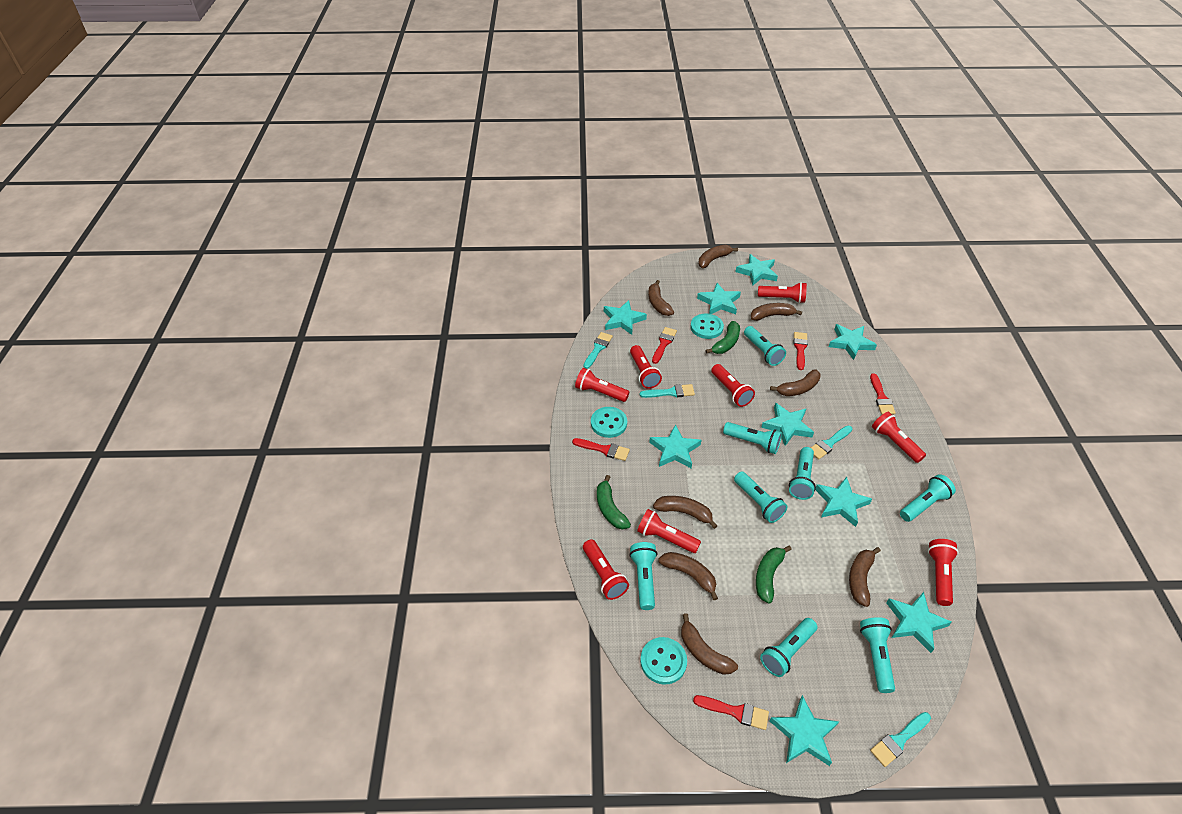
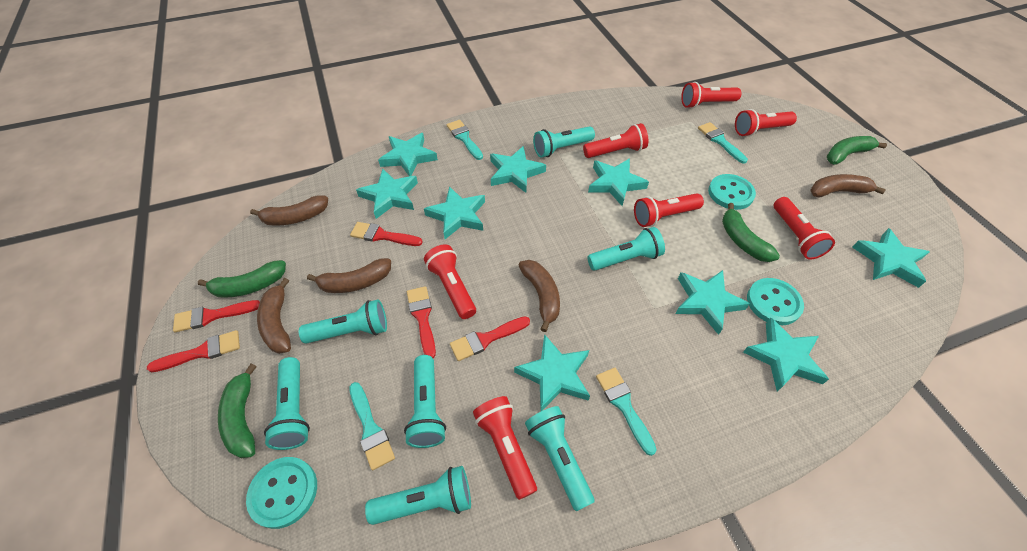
brown banana: 8 -> 5
green banana: 3 -> 4
red flashlight: 8 -> 7
turquoise flashlight: 8 -> 7

